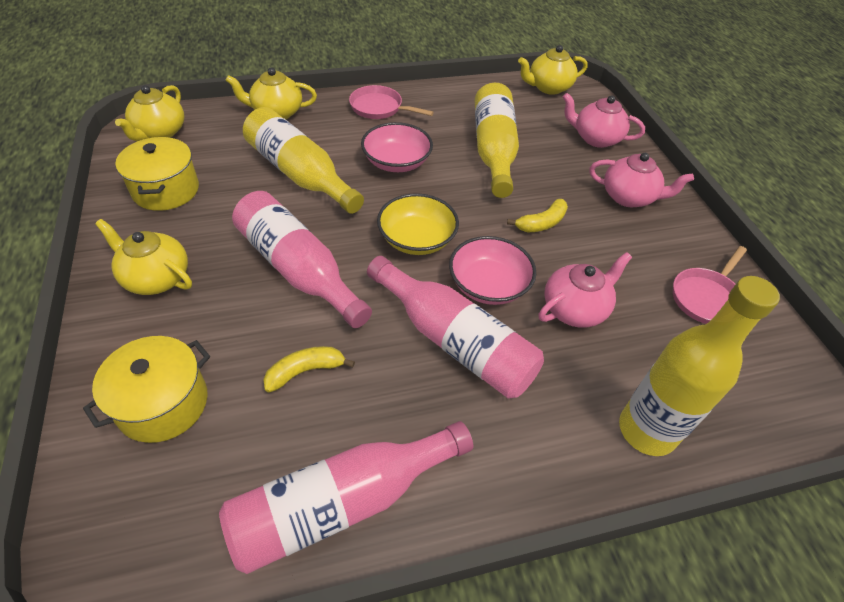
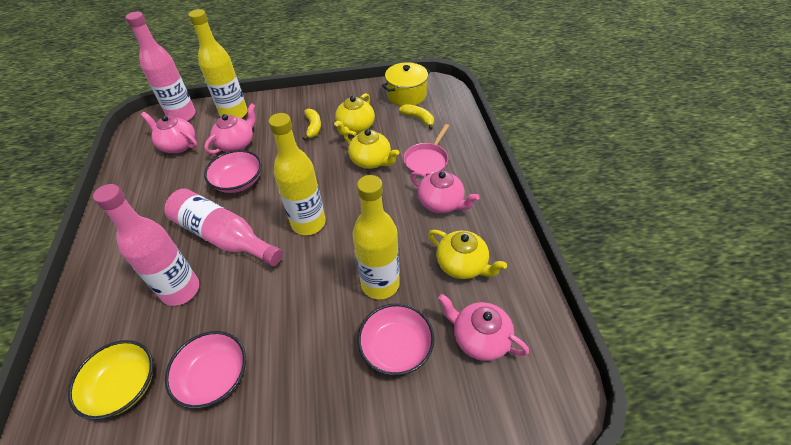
pink bowl: 2 -> 3
pink pan: 2 -> 1
pink teapot: 3 -> 4
yellow pot: 2 -> 1
yellow teapot: 4 -> 3

